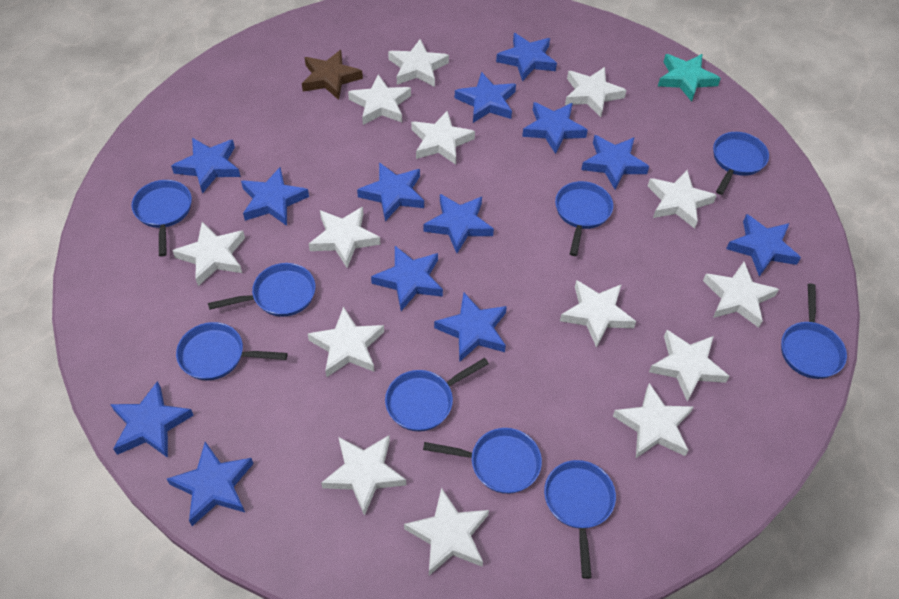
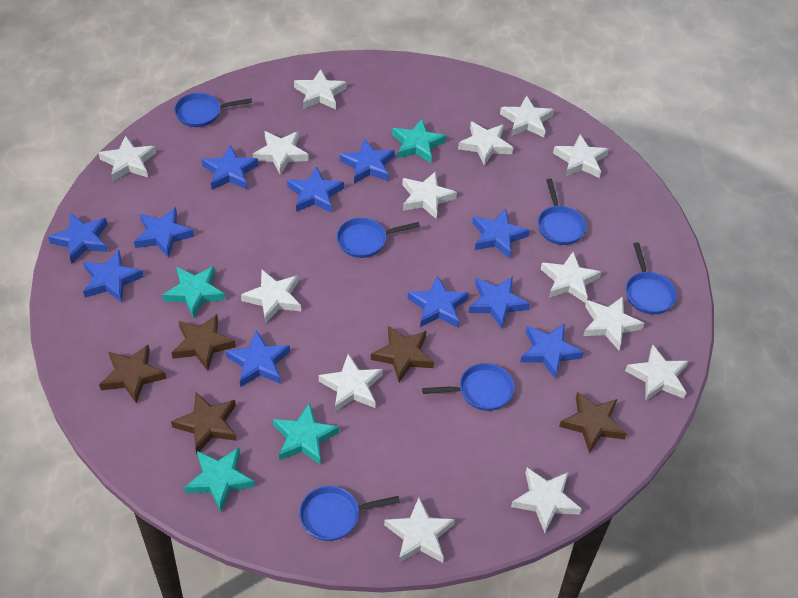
blue pan: 9 -> 6
blue star: 13 -> 11
brown star: 1 -> 5
turquoise star: 1 -> 4

